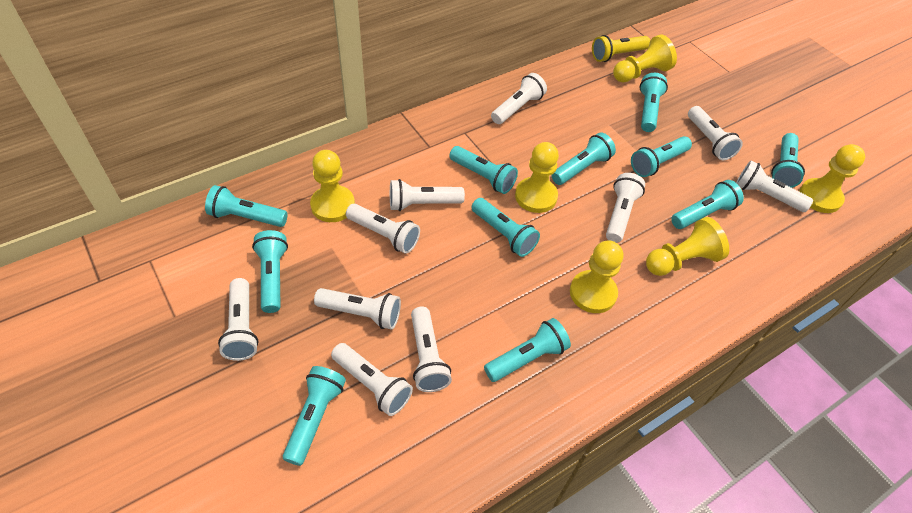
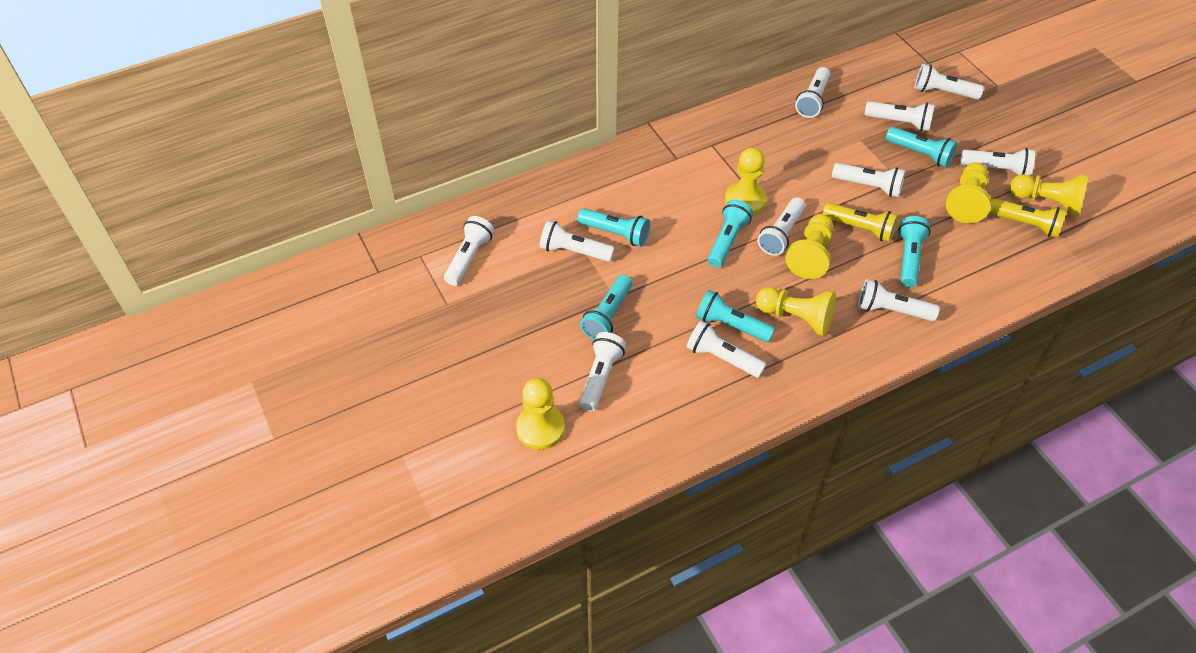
turquoise flashlight: 11 -> 6
white flashlight: 10 -> 11
yellow flashlight: 1 -> 2

